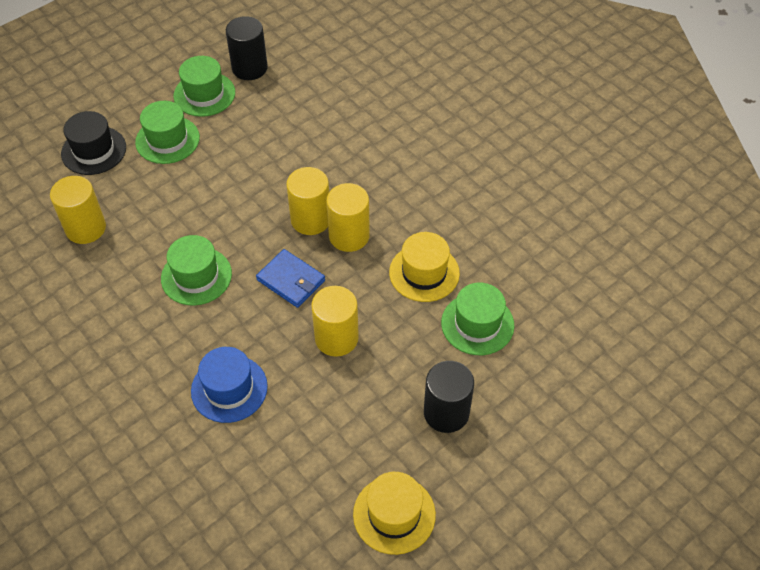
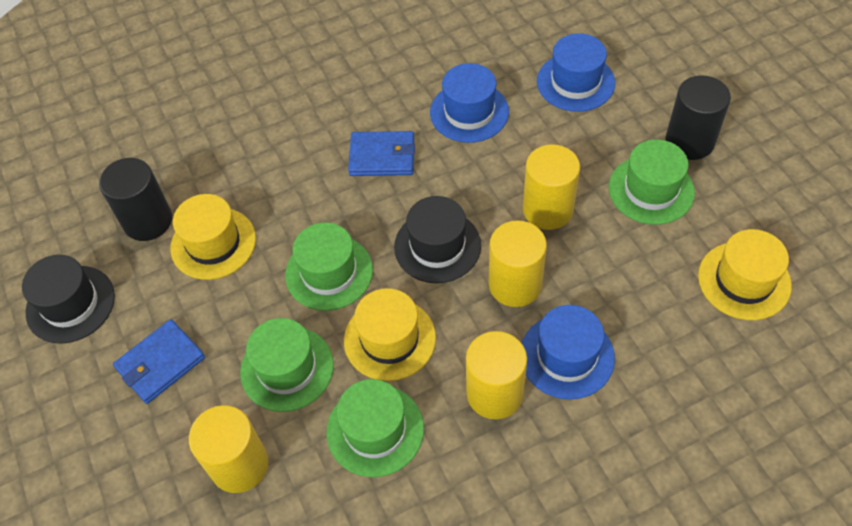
black hat: 1 -> 2
blue hat: 1 -> 3
blue wallet: 1 -> 2
yellow hat: 2 -> 3

